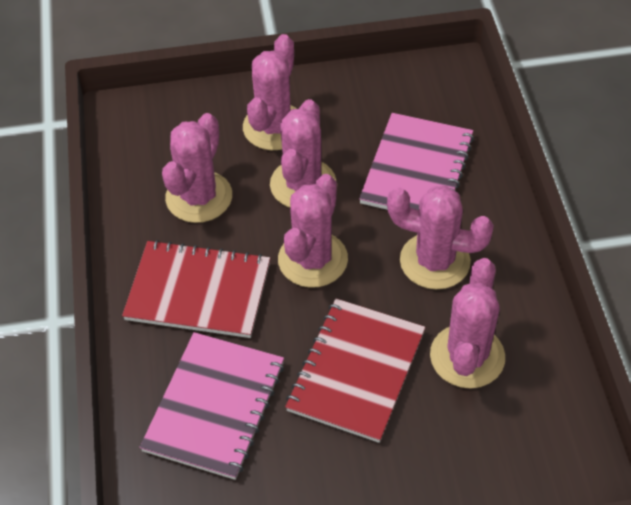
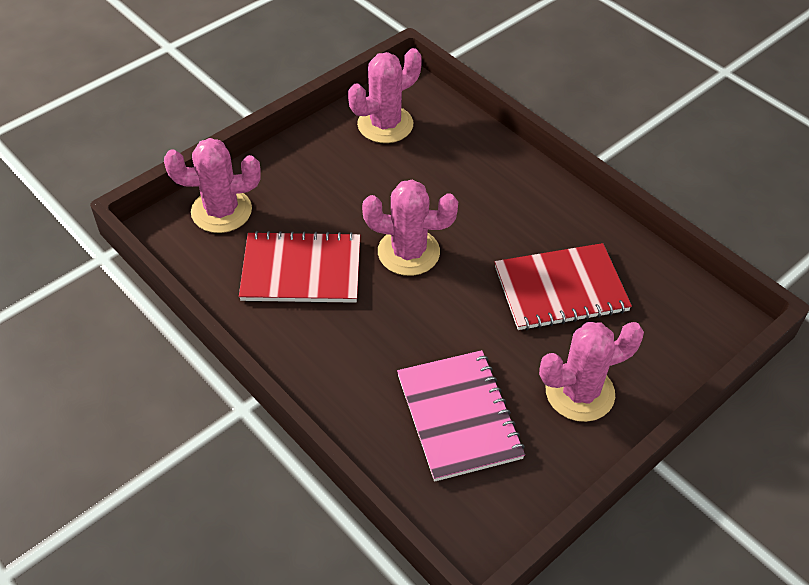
pink cactus: 6 -> 4
pink notebook: 2 -> 1

